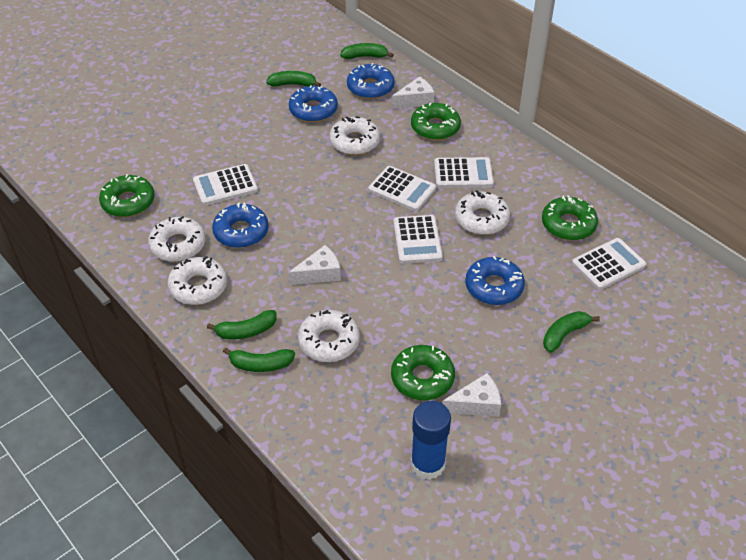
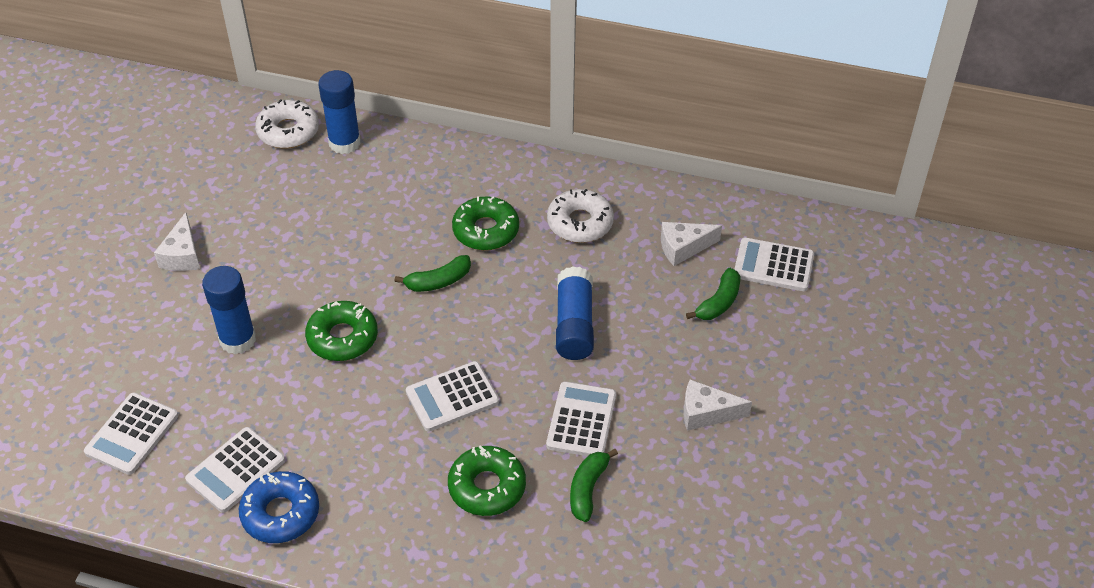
blue donut: 4 -> 1
blue glue stick: 1 -> 3
green banana: 5 -> 3
green donut: 4 -> 3
white donut: 5 -> 2

